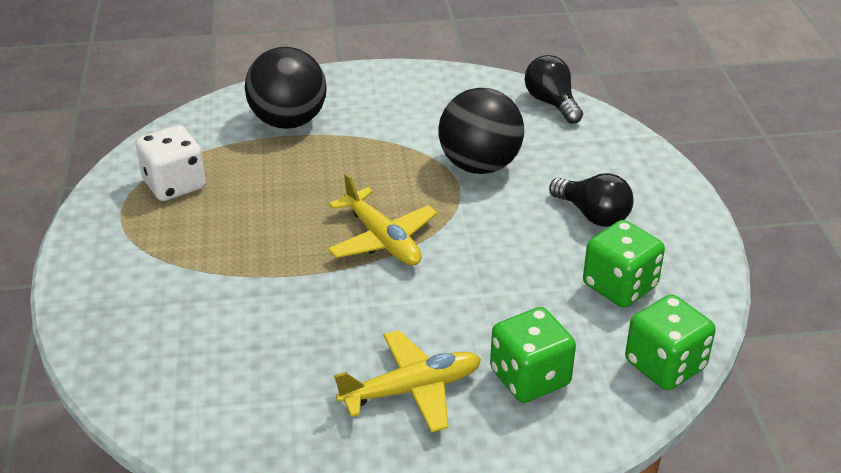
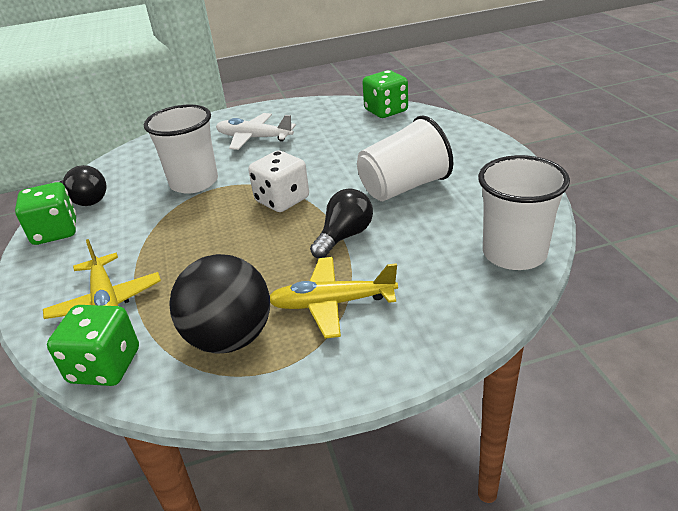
black ball: 2 -> 1
white cup: 0 -> 3
white plane: 0 -> 1

